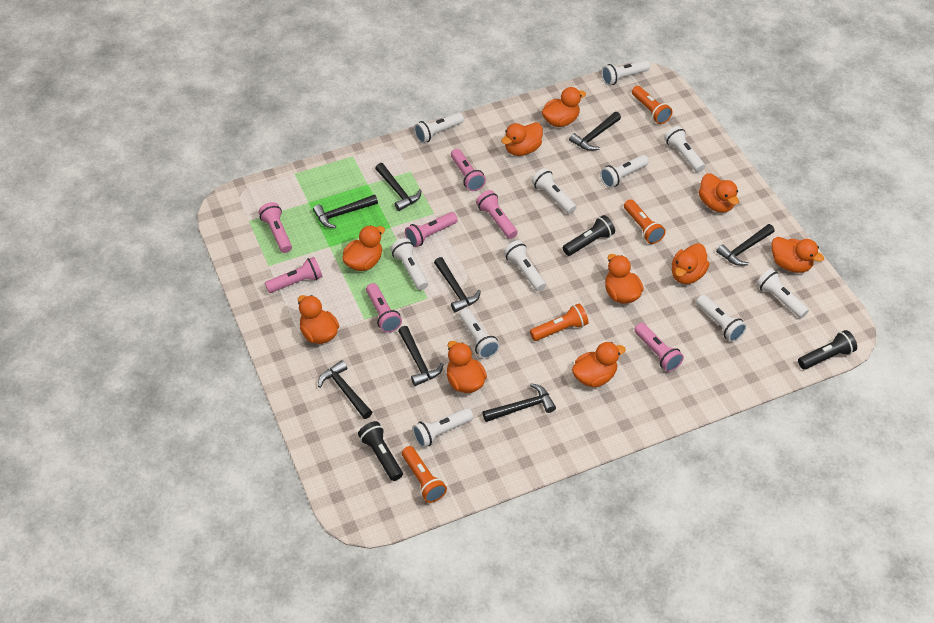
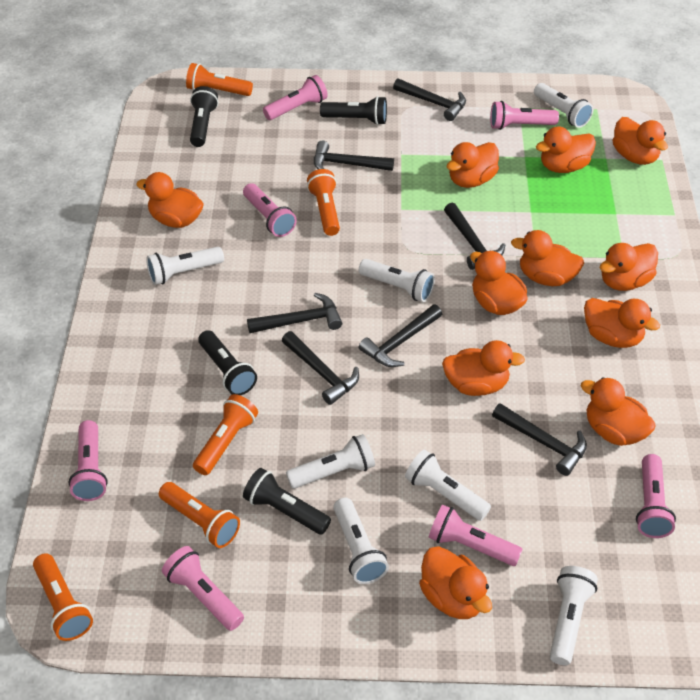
black flashlight: 3 -> 4
black hammer: 8 -> 7
orange duck: 10 -> 11
orange flashlight: 4 -> 5
white flashlight: 11 -> 7

